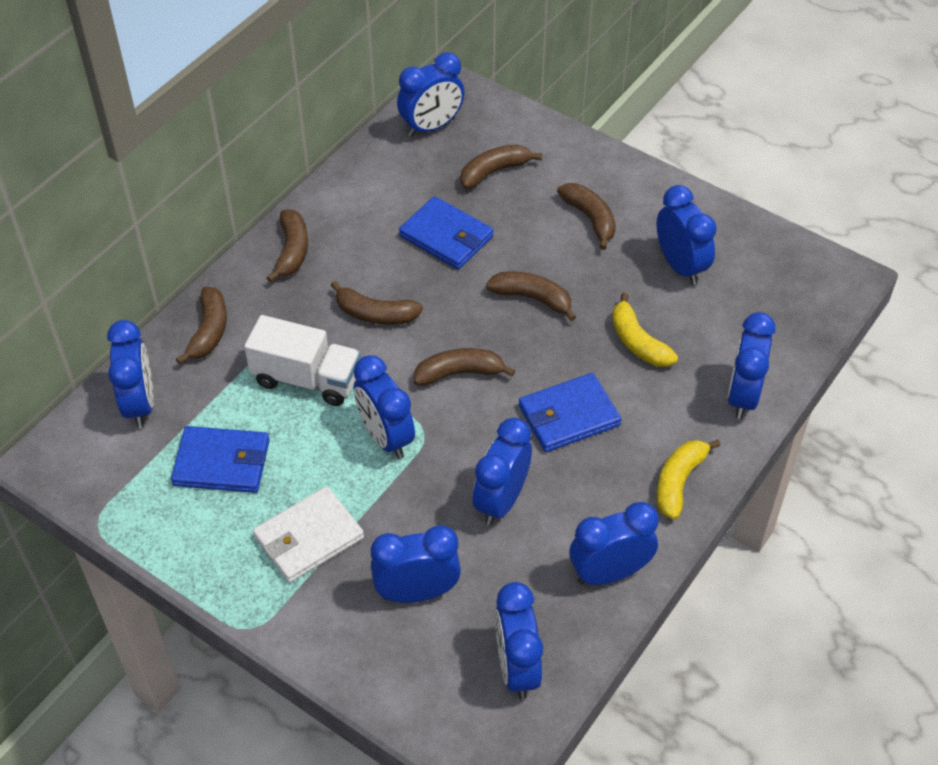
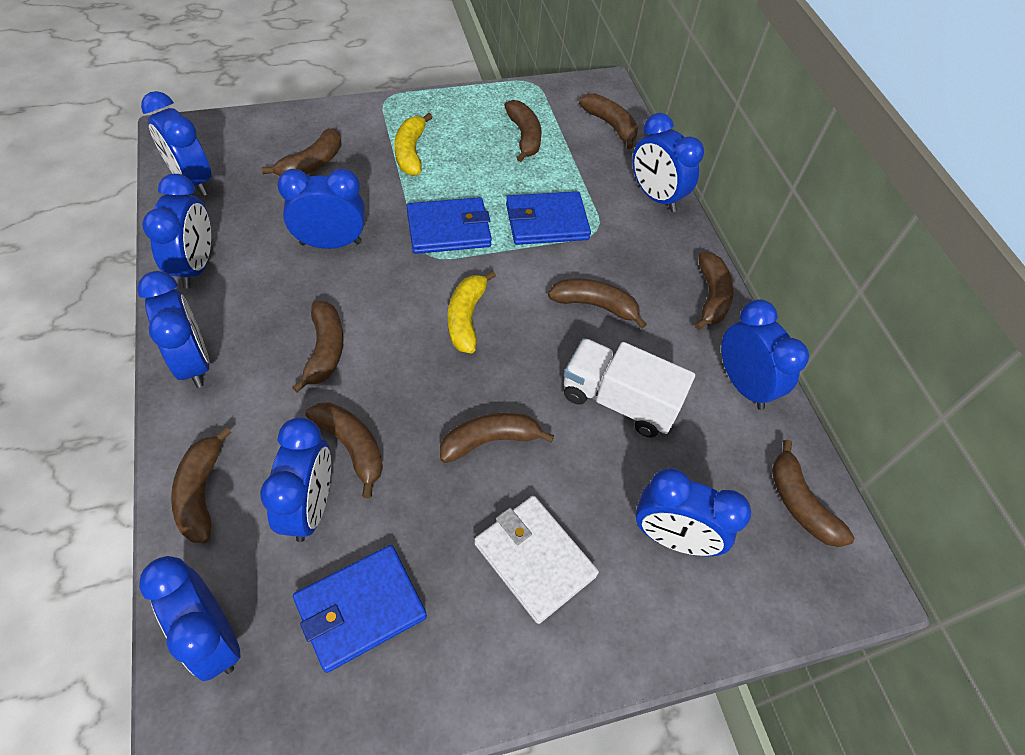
brown banana: 7 -> 10

